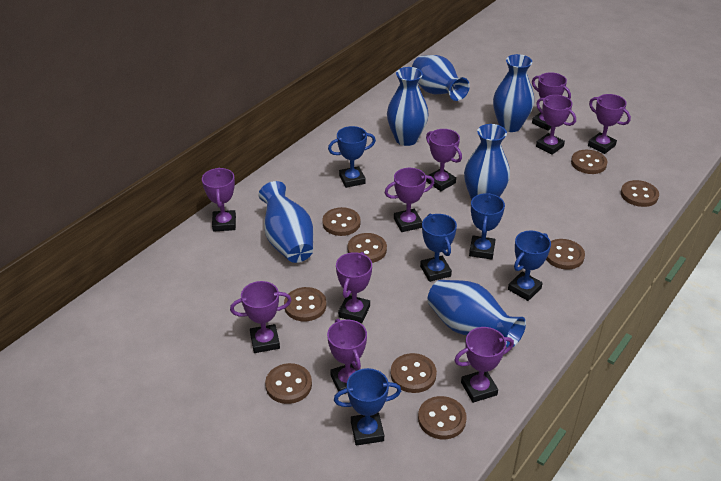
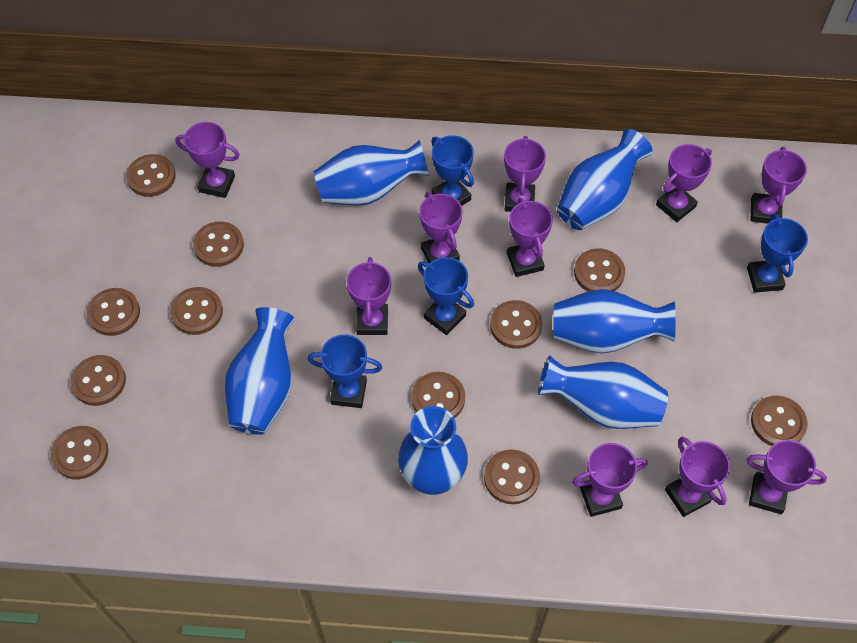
blue trophy: 5 -> 4
brown button: 9 -> 11

